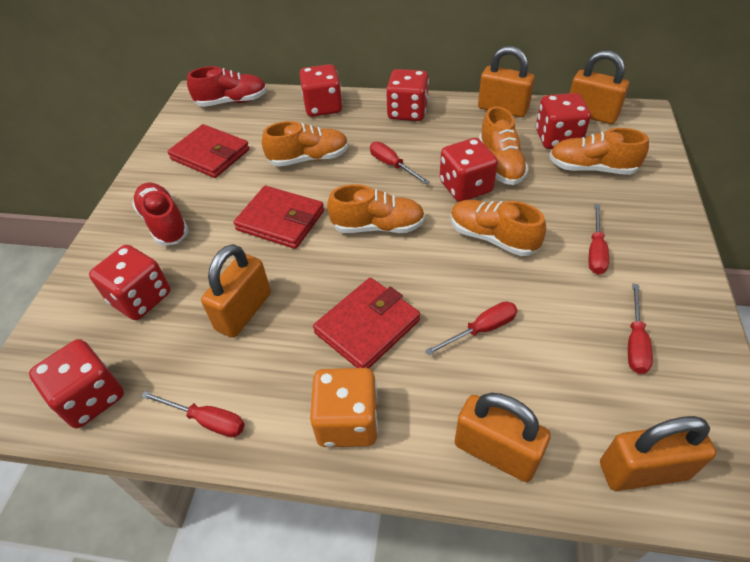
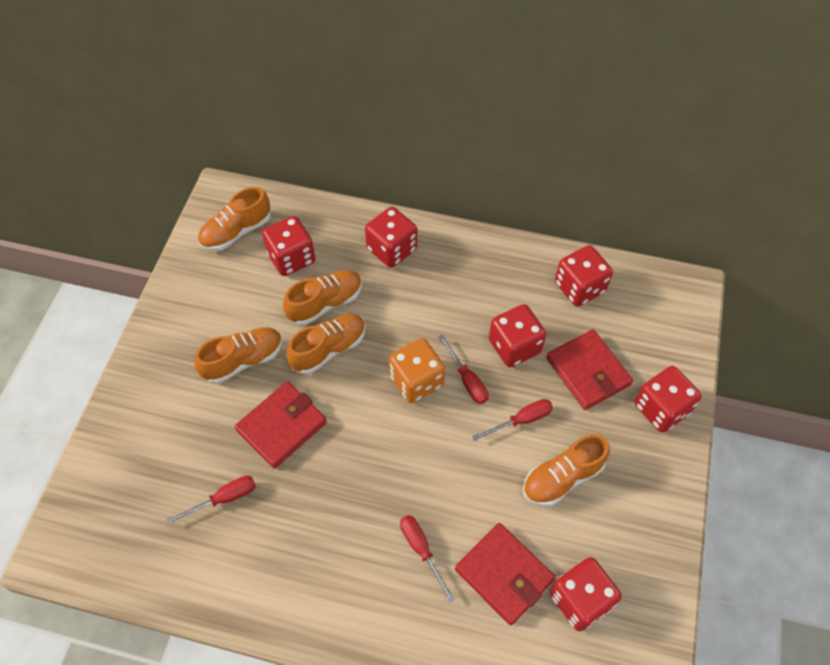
orange padlock: 5 -> 0
red screwdriver: 5 -> 4
red shoe: 2 -> 0

